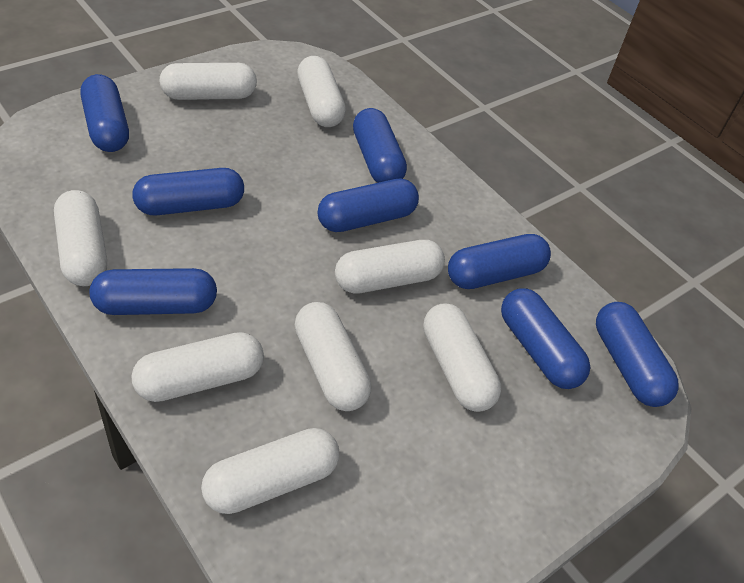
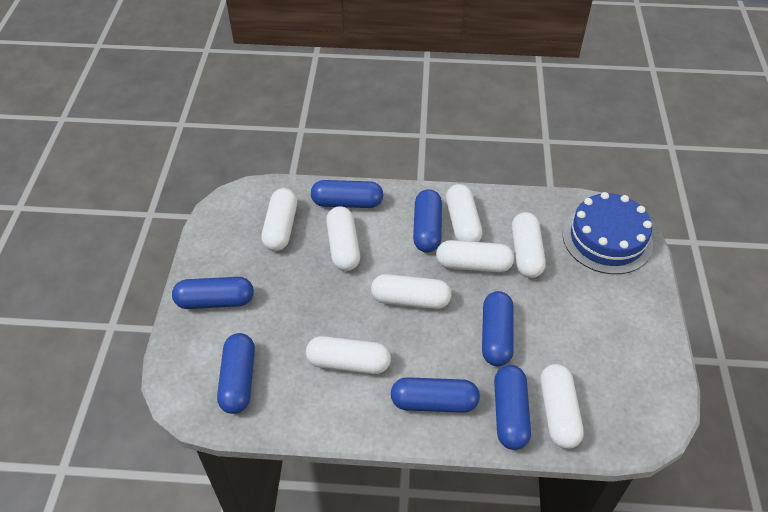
blue cake: 0 -> 1
blue capsule: 8 -> 7

